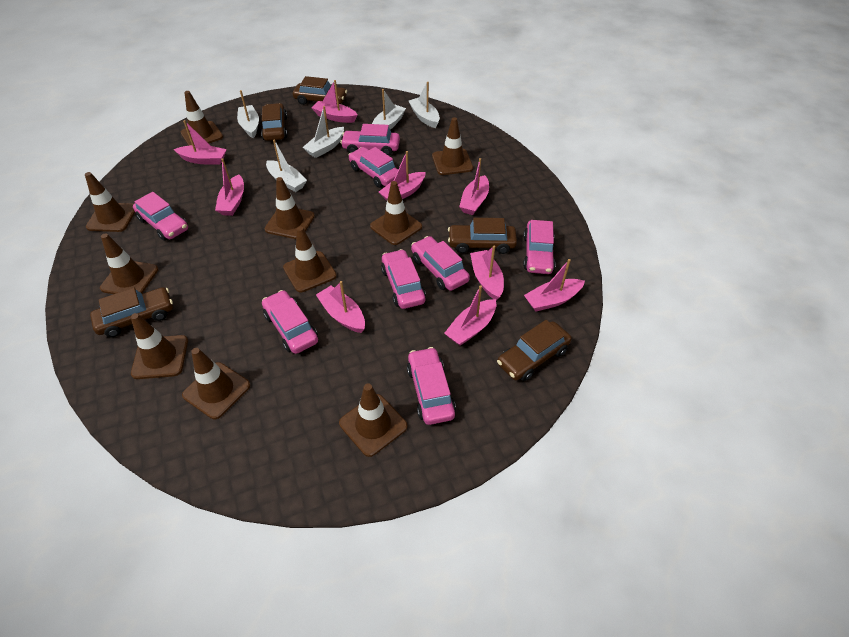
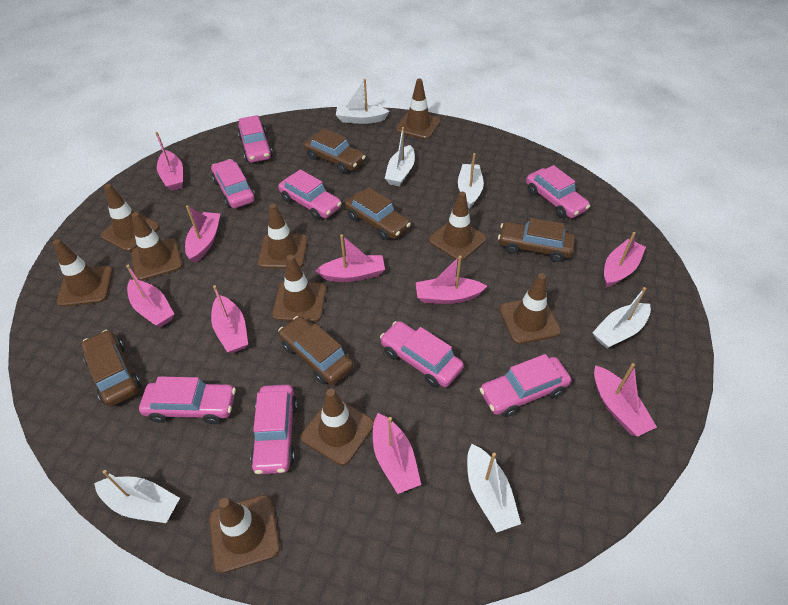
white boat: 5 -> 6

